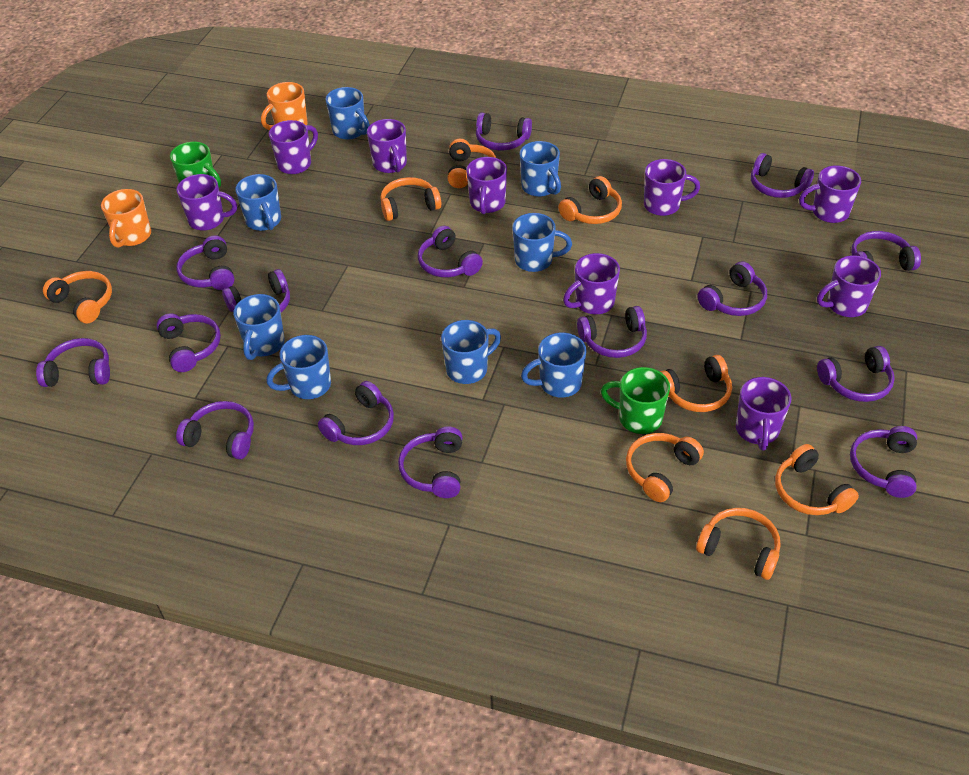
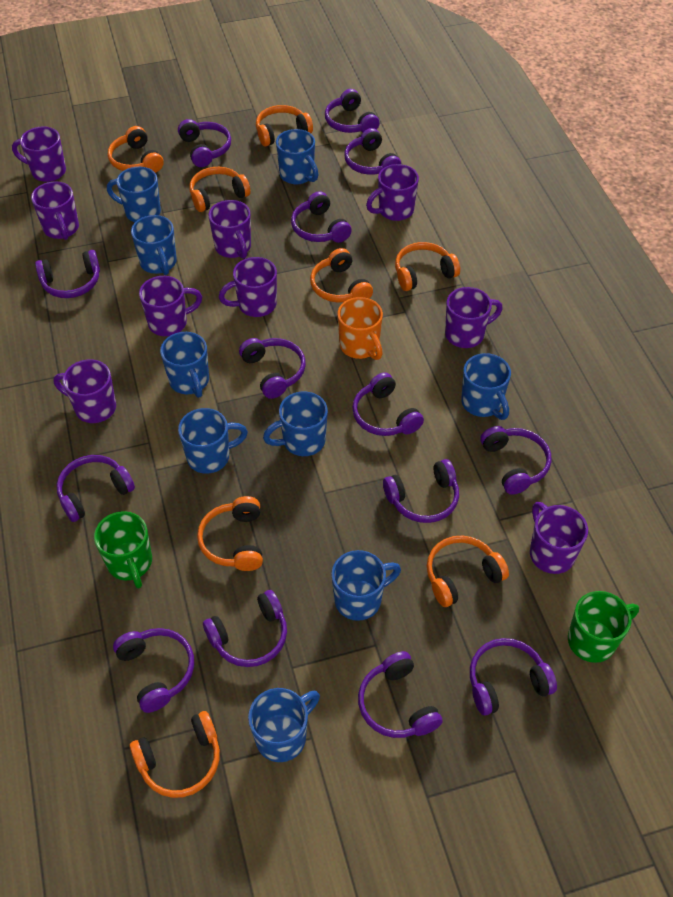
blue mug: 8 -> 9
orange mug: 2 -> 1
purple headphones: 15 -> 14

